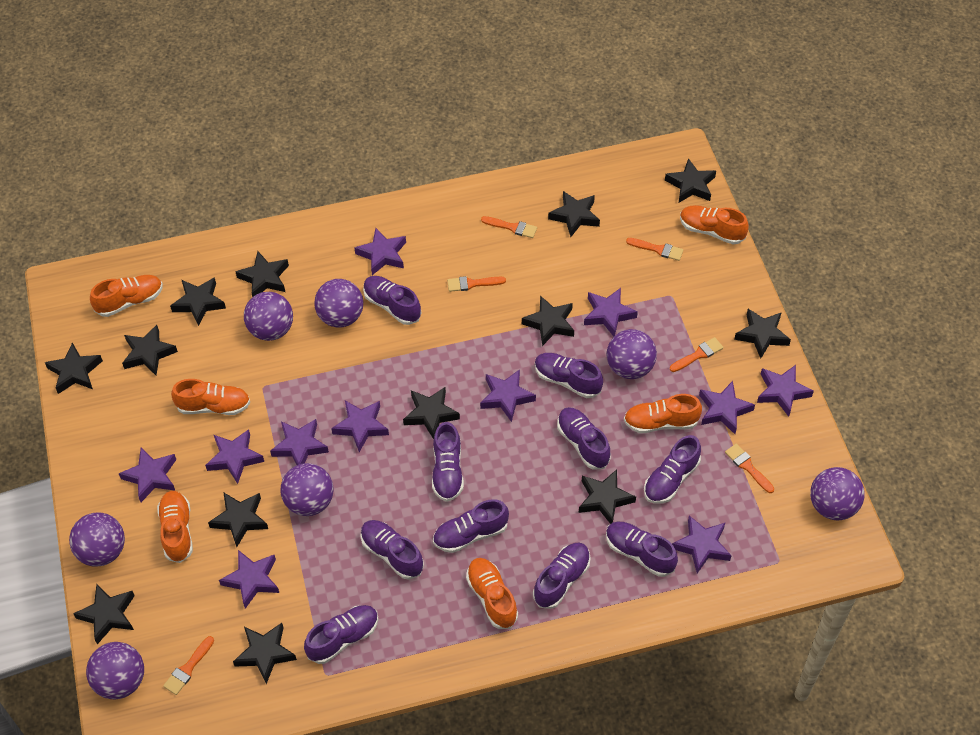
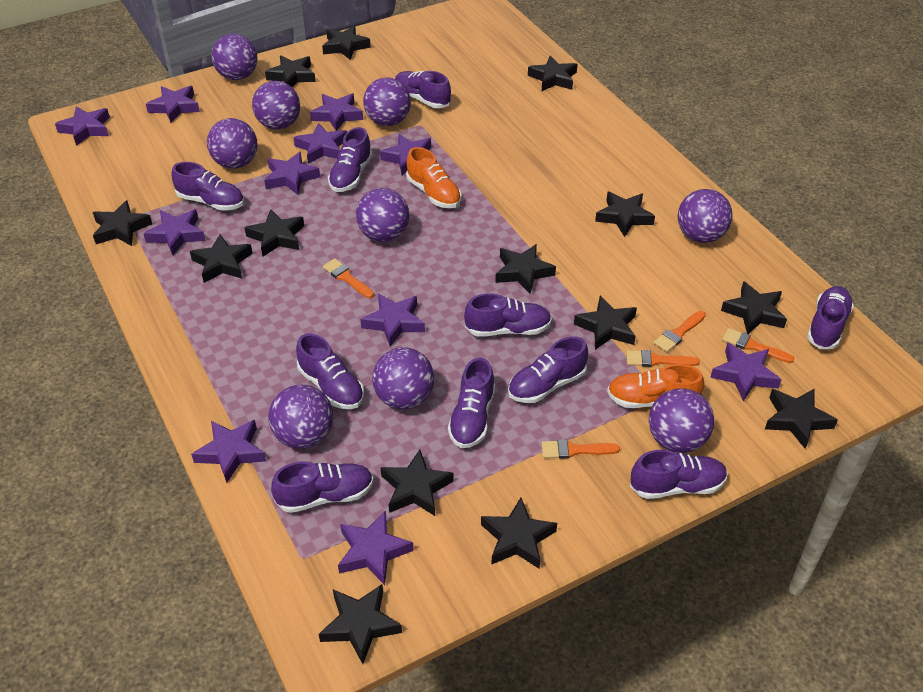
black star: 13 -> 14
orange brush: 6 -> 5
orange shoe: 6 -> 2
purple ball: 7 -> 9

